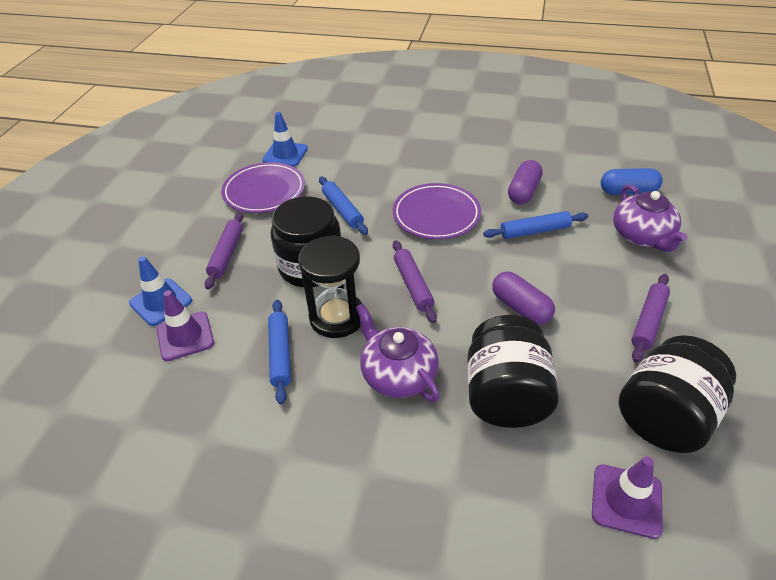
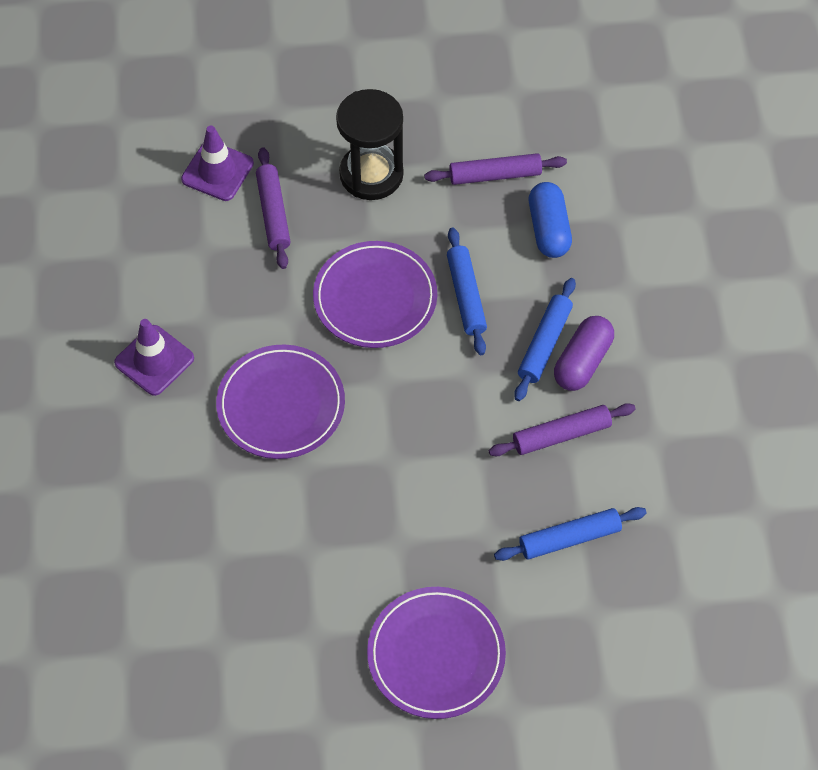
black jar: 3 -> 0
blue traffic cone: 2 -> 0
purple capsule: 2 -> 1
purple plate: 2 -> 3
purple teapot: 2 -> 0

